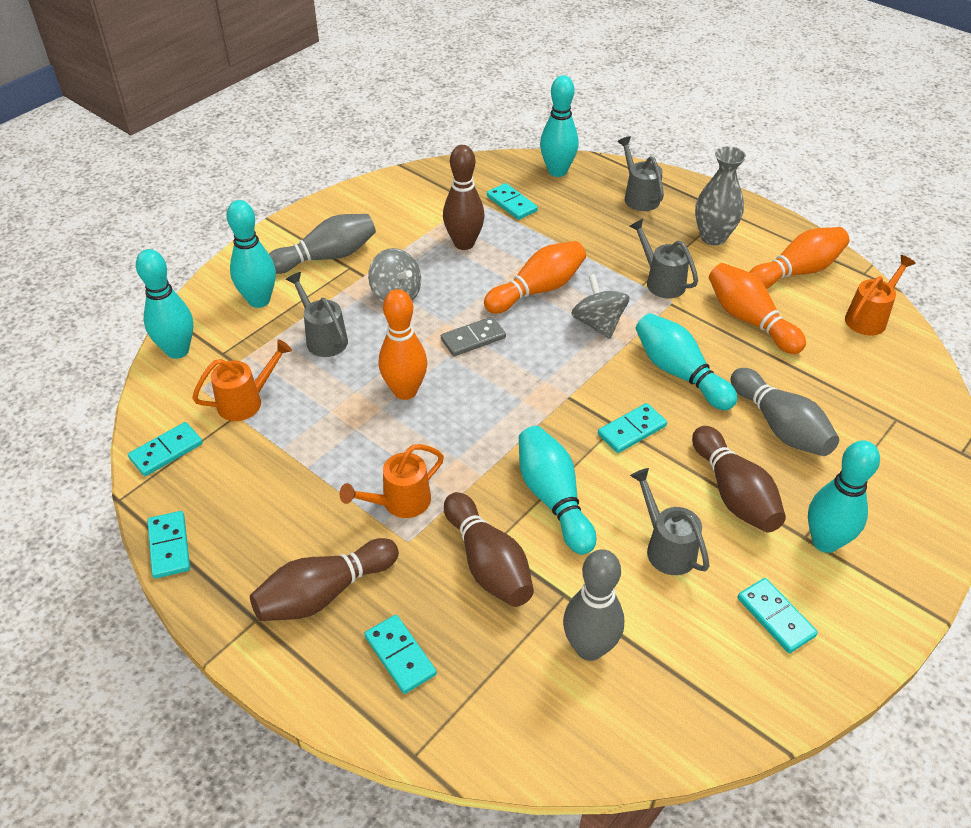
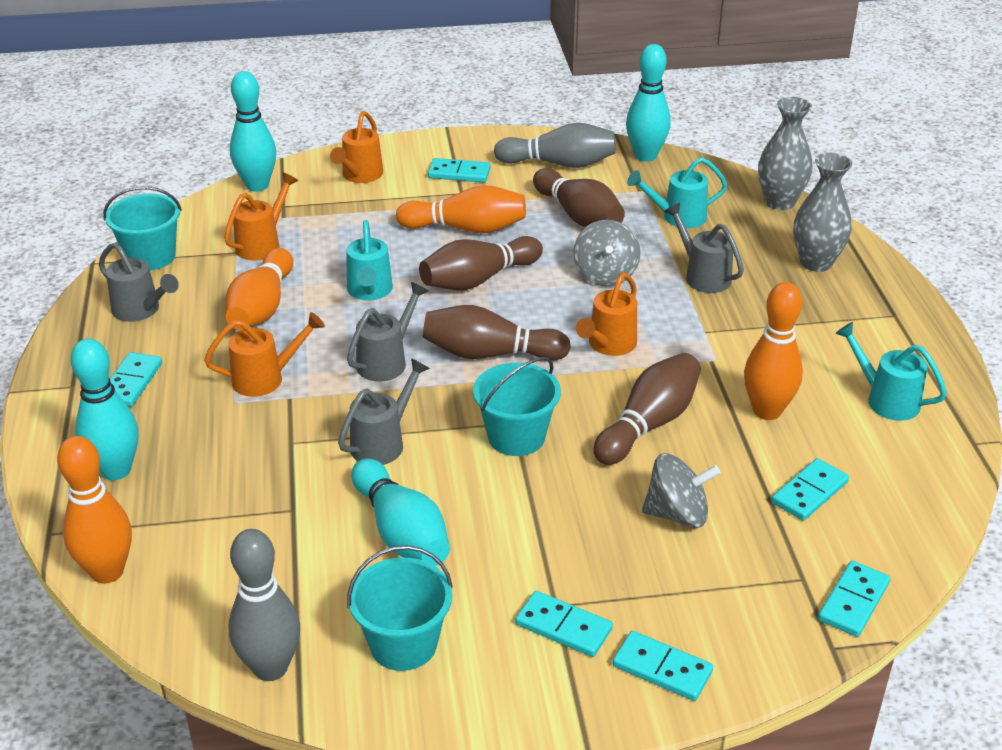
grey bowling pin: 3 -> 2
grey domino: 1 -> 0
grey vase: 1 -> 2
orange watering can: 3 -> 4
turquoise bowling pin: 6 -> 4
turquoise bucket: 0 -> 3
turquoise watering can: 0 -> 3

